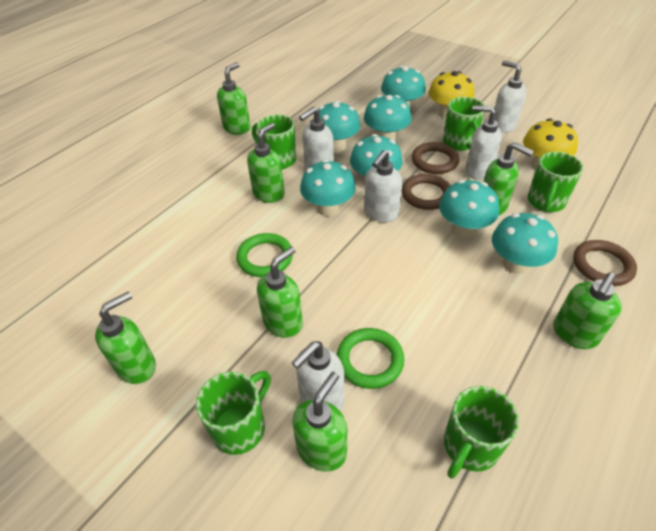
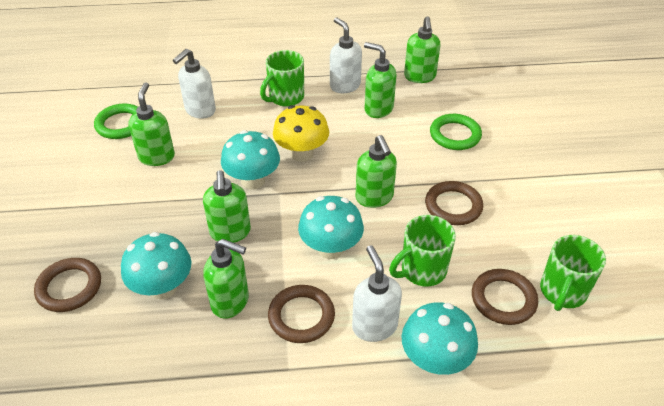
brown ring: 3 -> 4
green mug: 5 -> 3
green soap dispenser: 7 -> 6
turquoise mushroom: 7 -> 4
white soap dispenser: 5 -> 3
yellow mushroom: 2 -> 1

